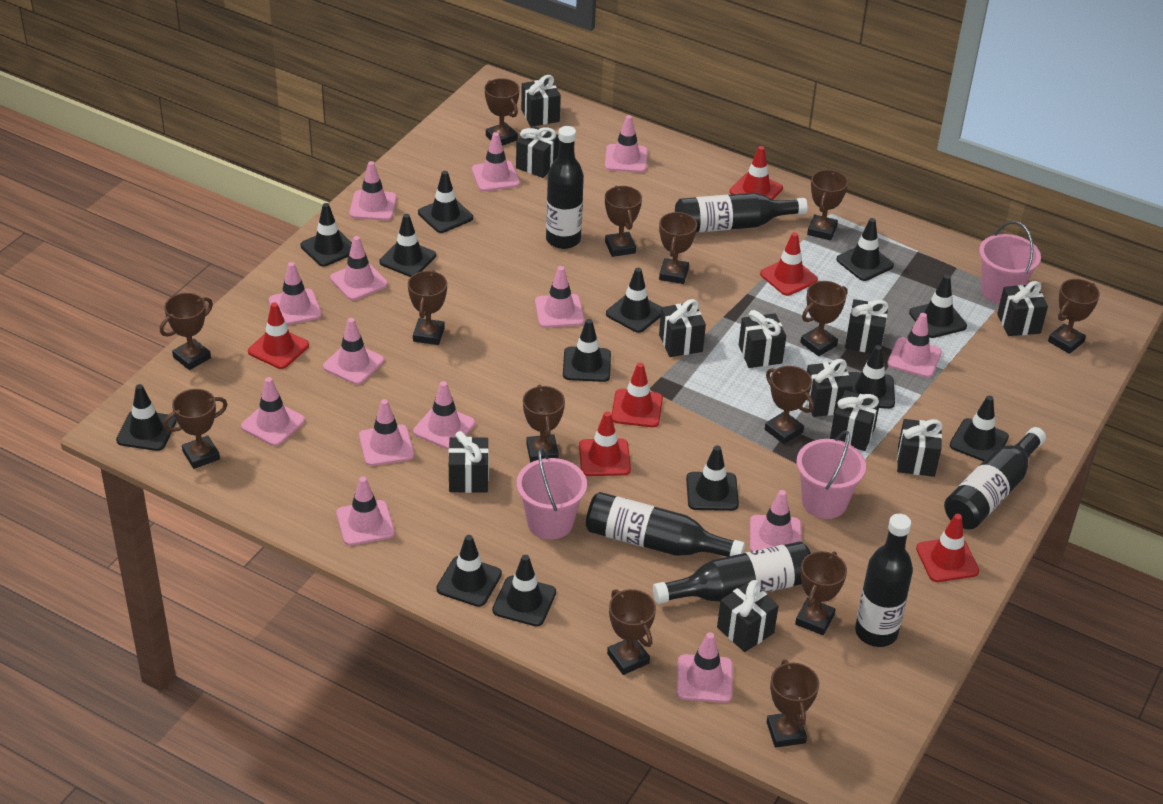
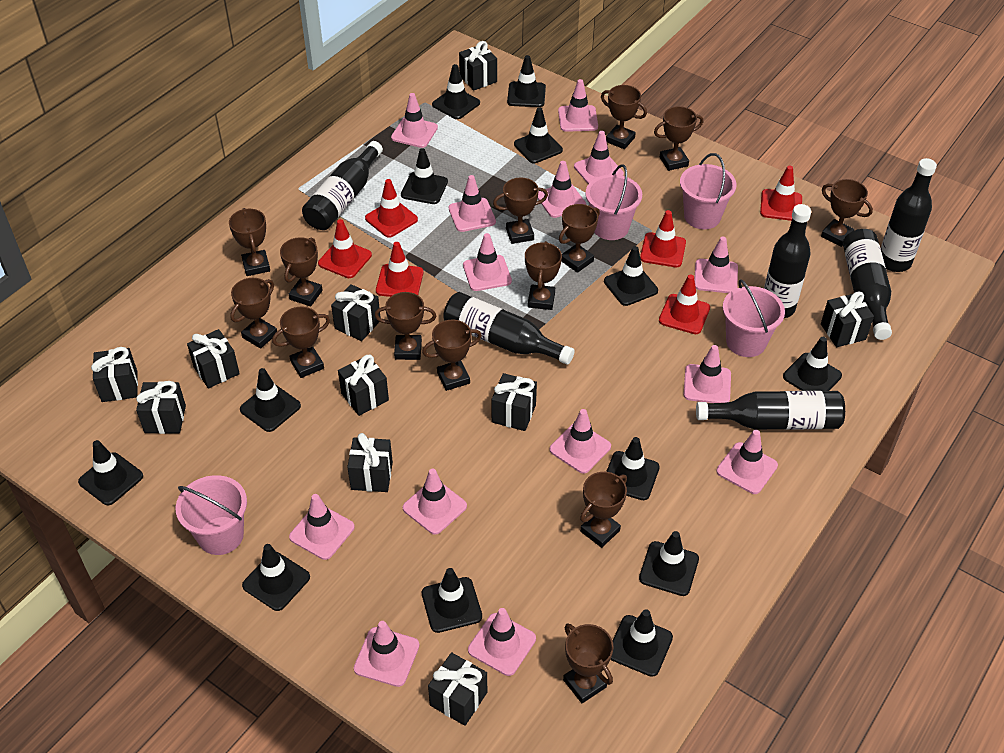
black gift: 11 -> 10
pink bucket: 3 -> 4

